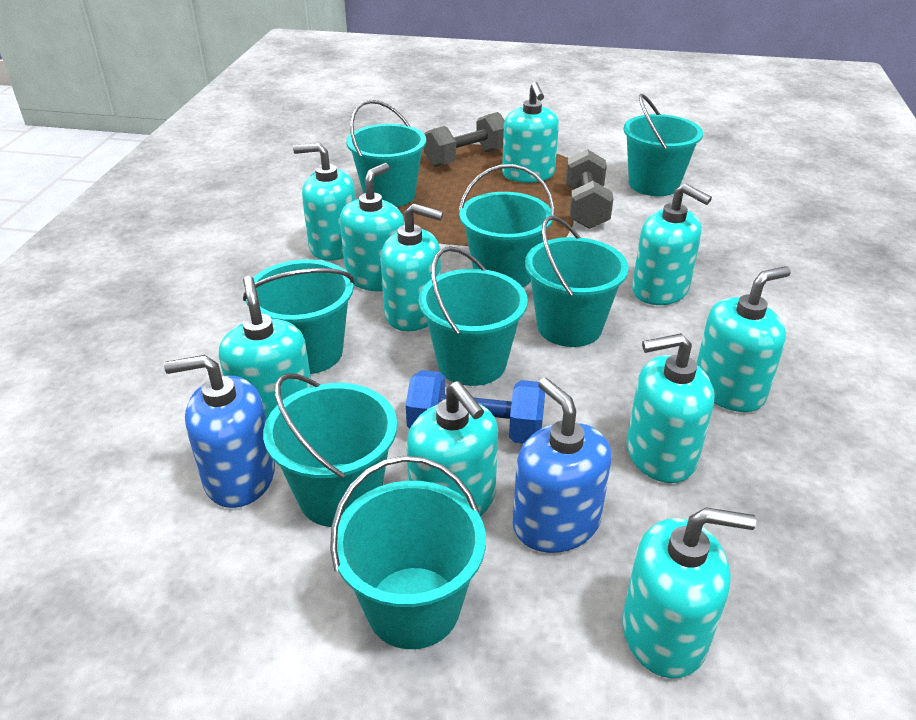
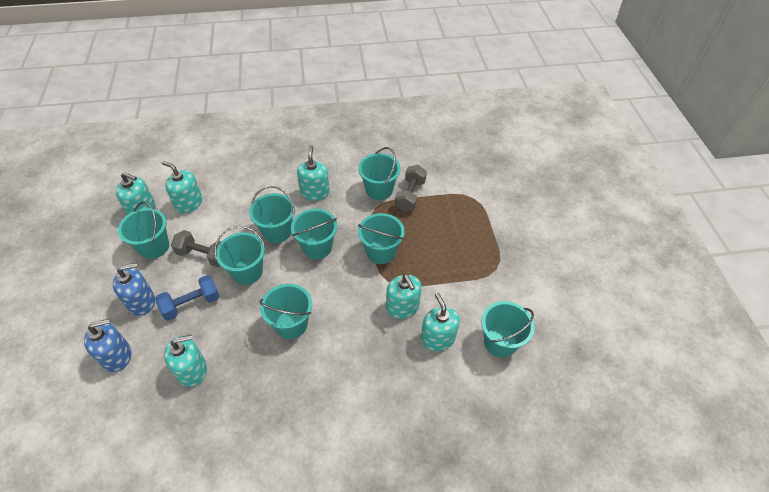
turquoise soap dispenser: 10 -> 6

